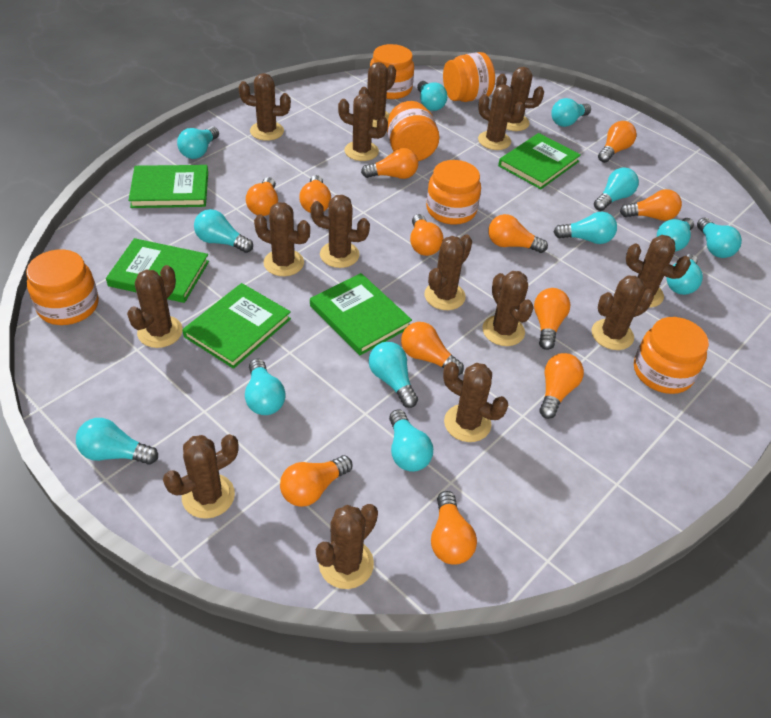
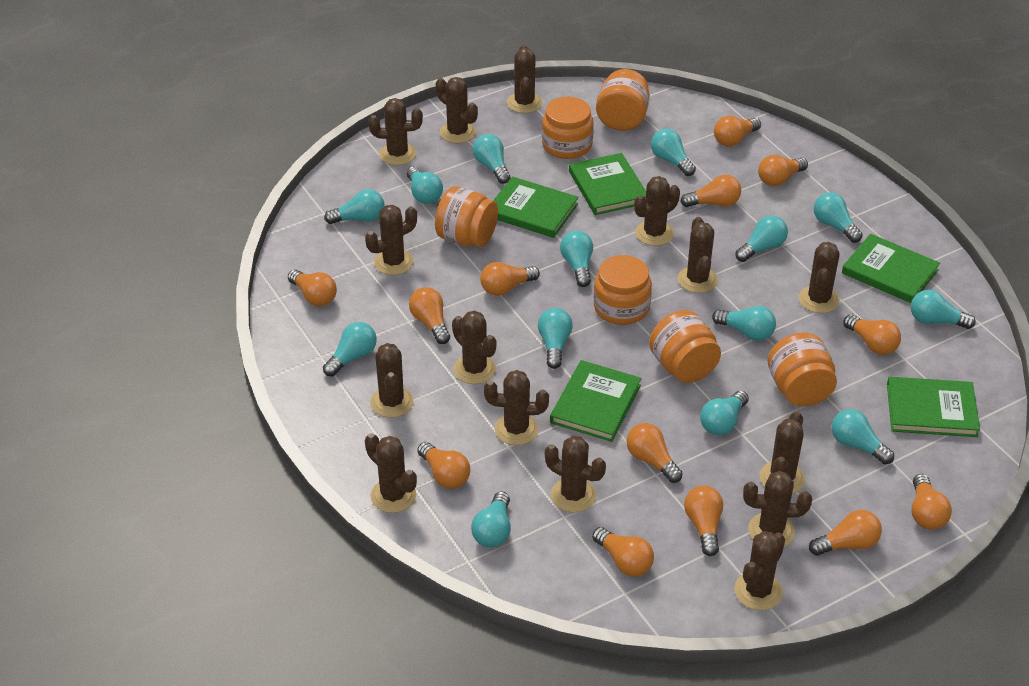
orange light bulb: 12 -> 13
turquoise light bulb: 13 -> 14

